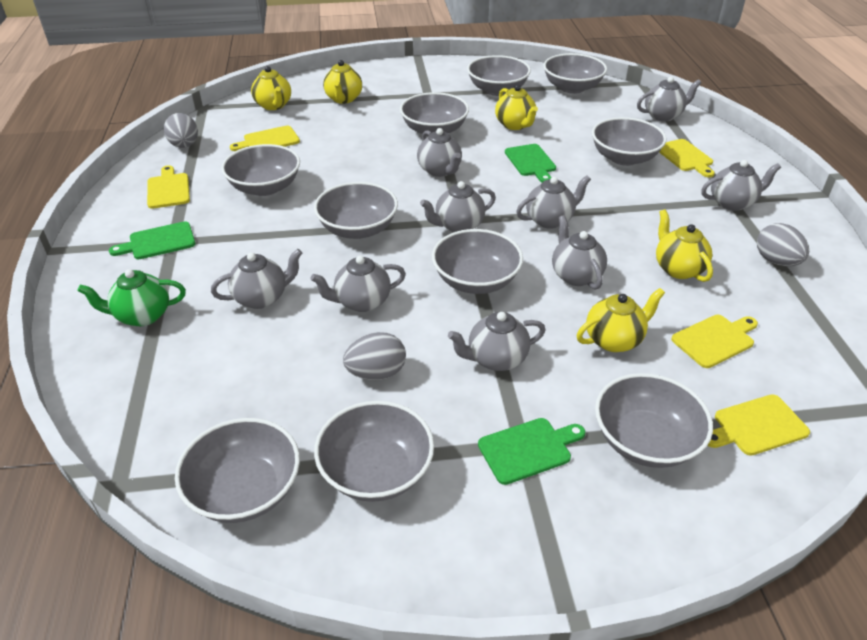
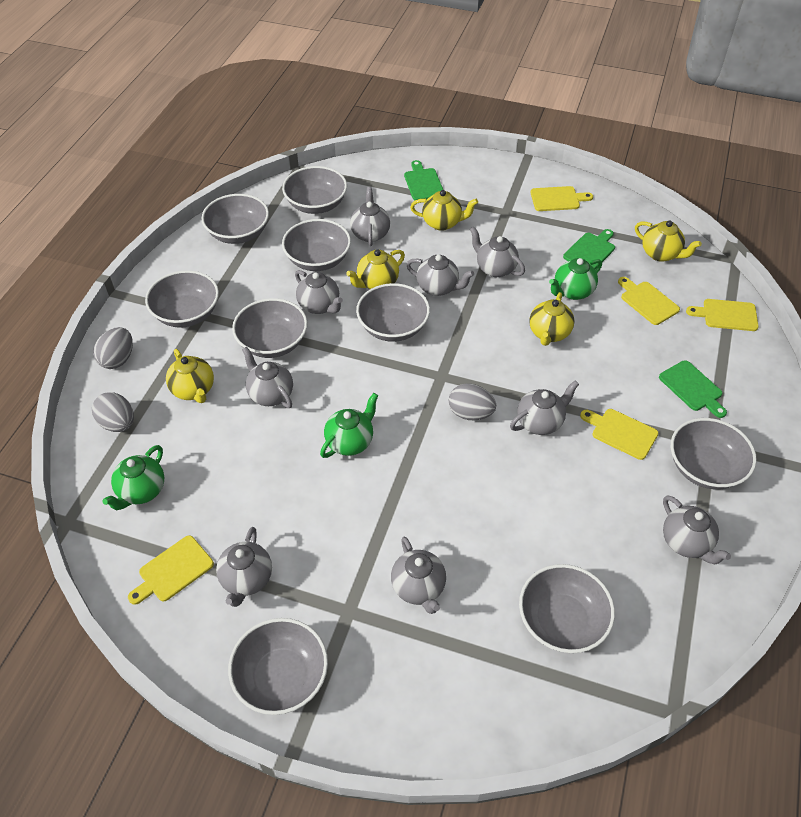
green teapot: 1 -> 3
grey bowl: 10 -> 9

